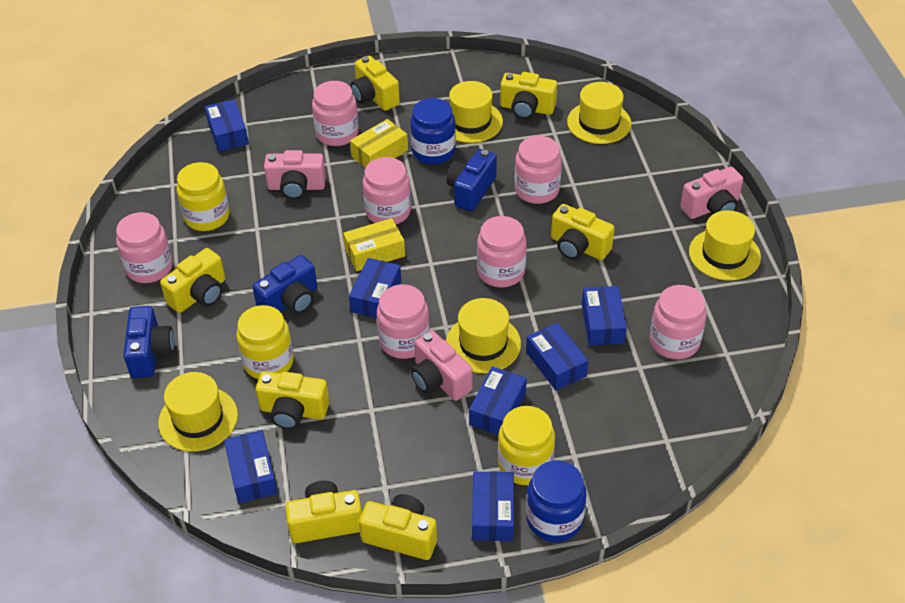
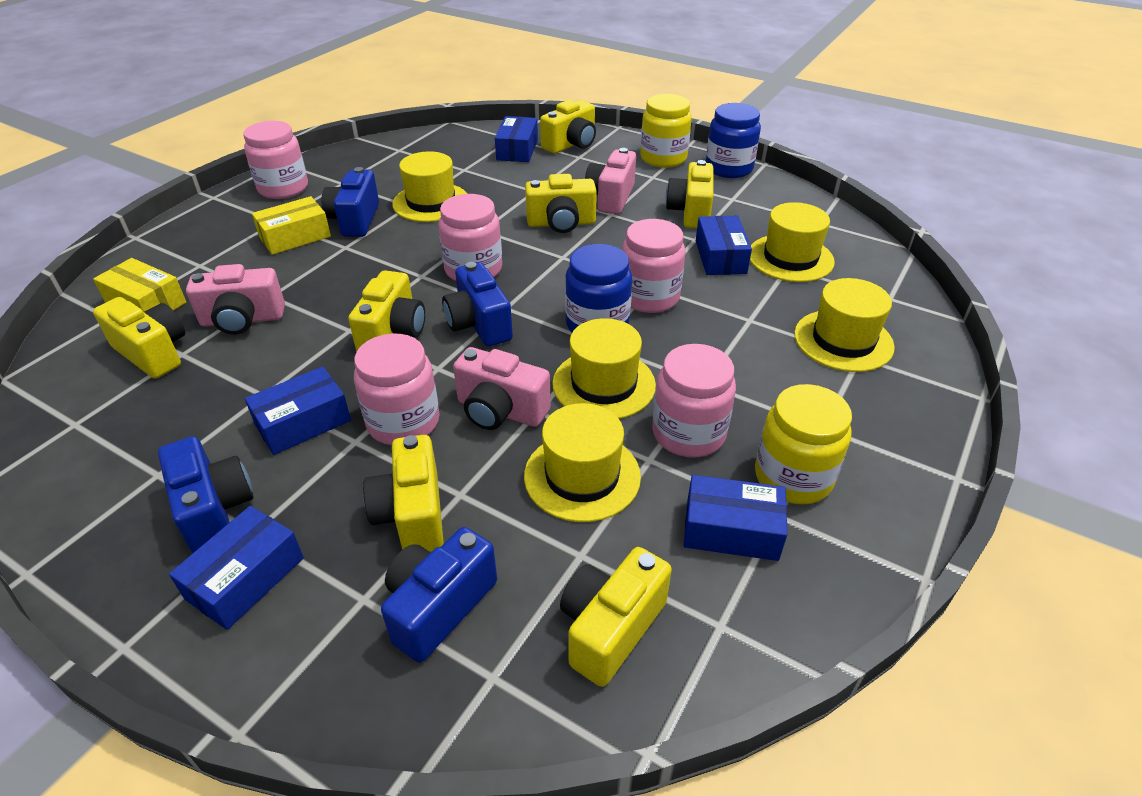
blue box: 7 -> 5
blue camera: 3 -> 4
pink jar: 7 -> 5
yellow jar: 3 -> 2

